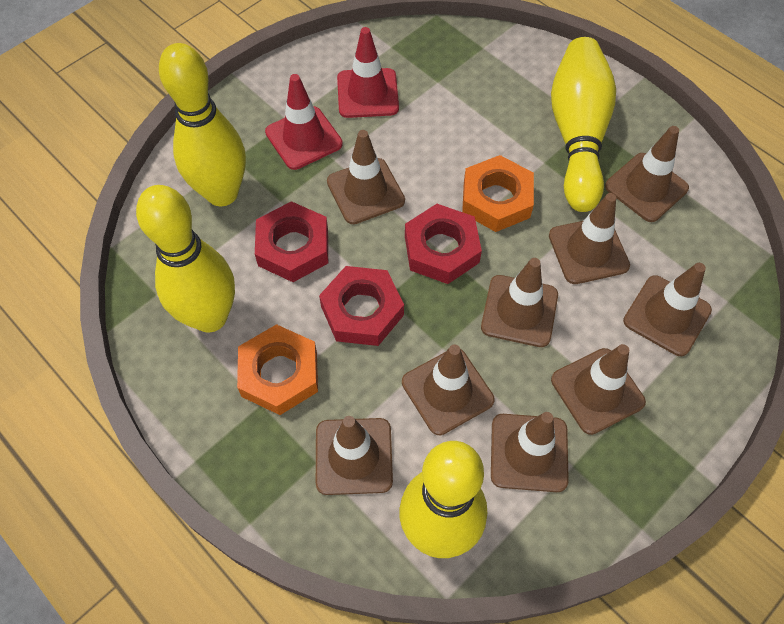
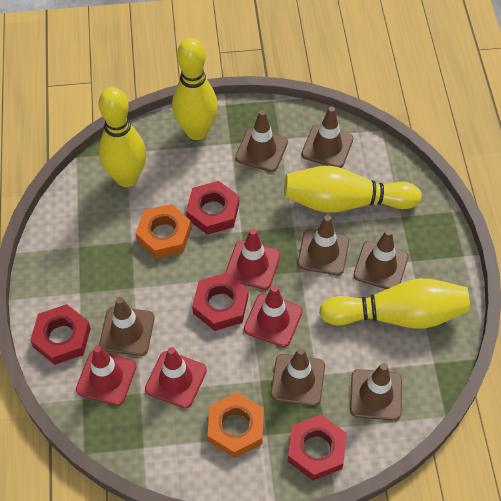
brown traffic cone: 9 -> 7
red nut: 3 -> 4
red traffic cone: 2 -> 4

